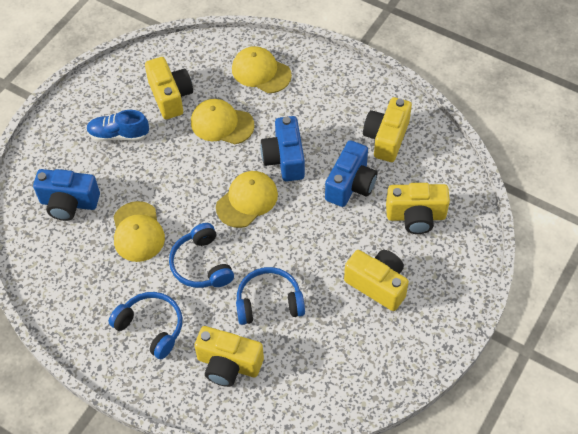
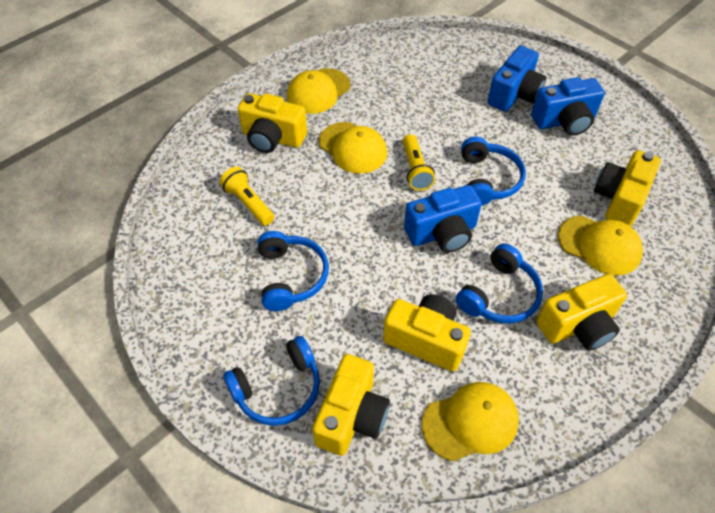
blue headphones: 3 -> 4
blue shoe: 1 -> 0
yellow flashlight: 0 -> 2

